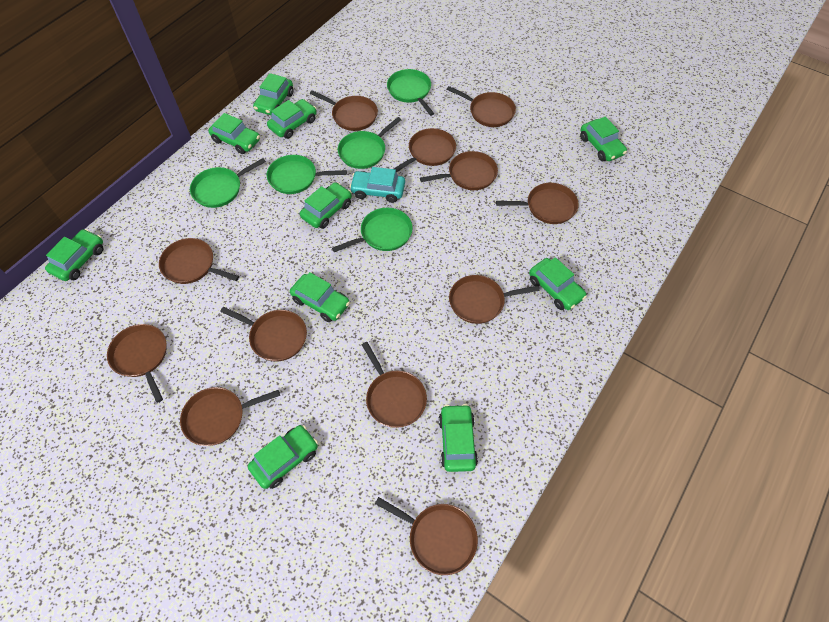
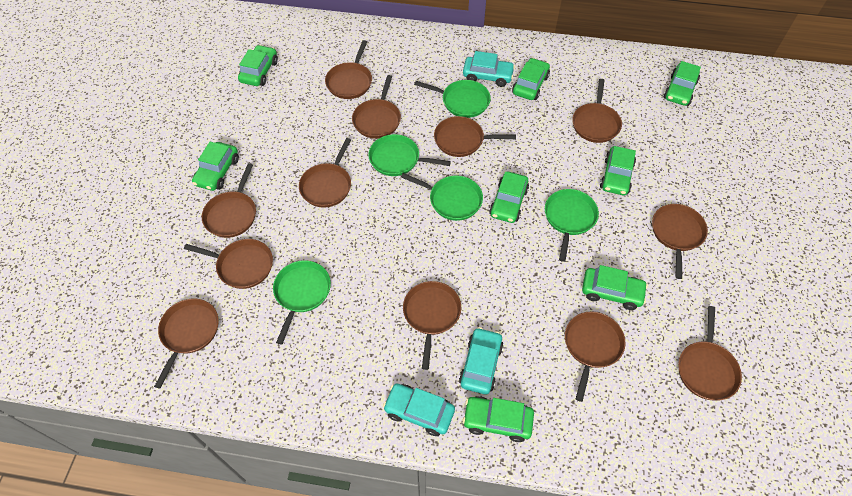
green car: 10 -> 8
turquoise car: 1 -> 3

